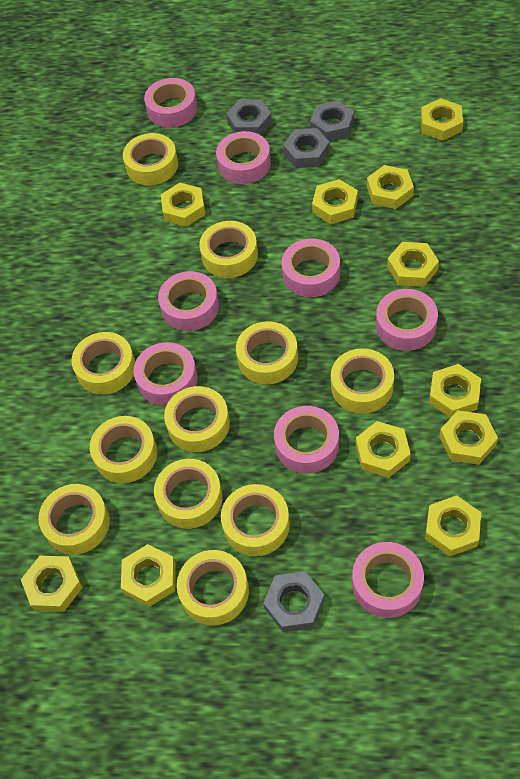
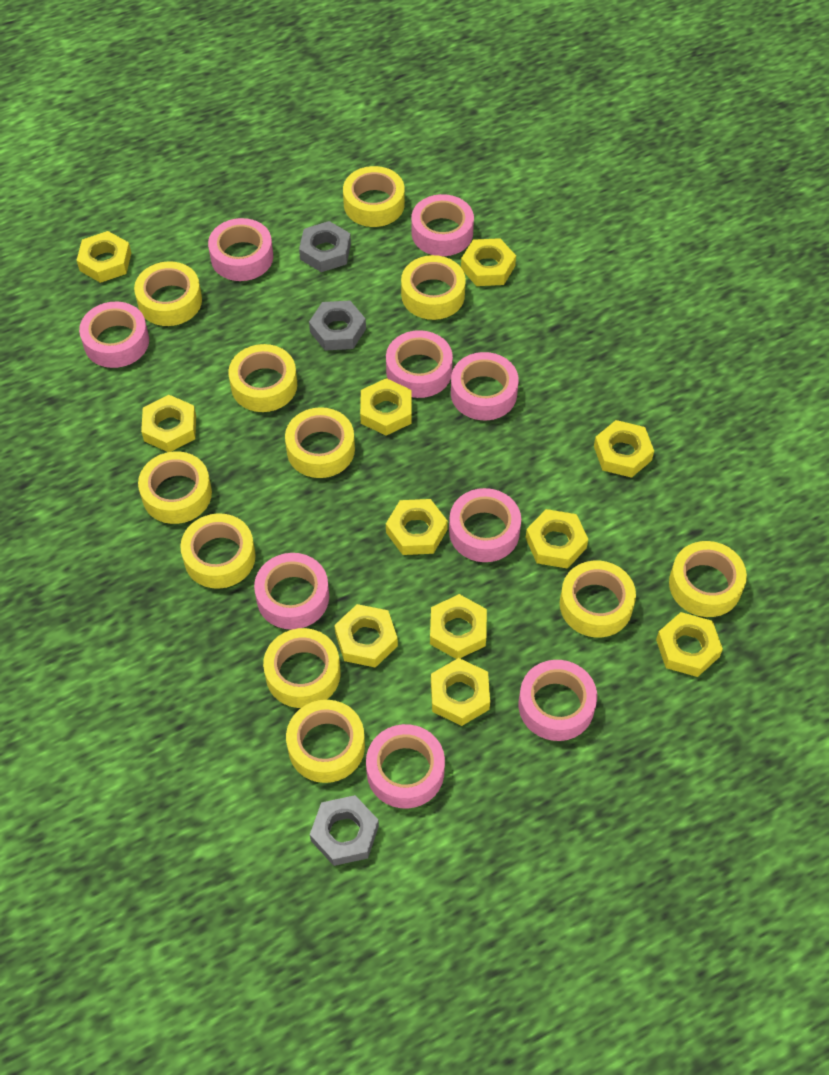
grey nut: 4 -> 3
pink tape: 8 -> 9

